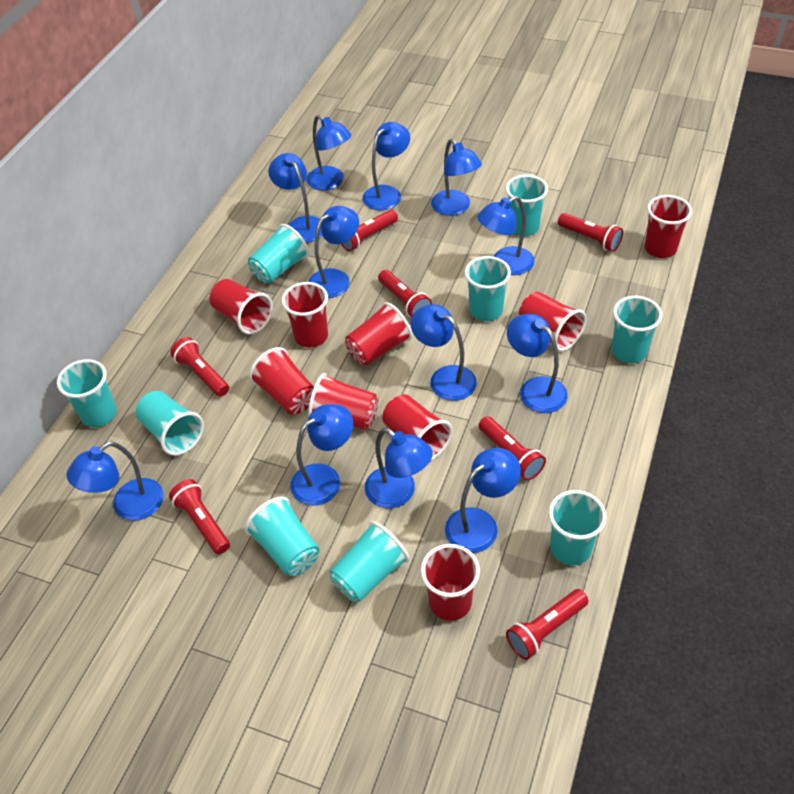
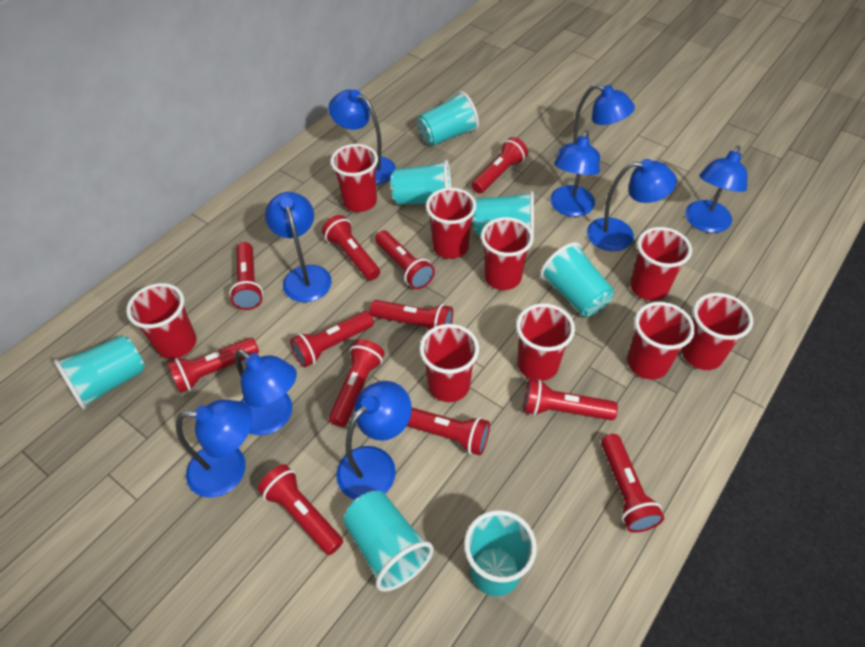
blue lamp: 12 -> 9
red flashlight: 7 -> 12
turquoise cup: 9 -> 7

